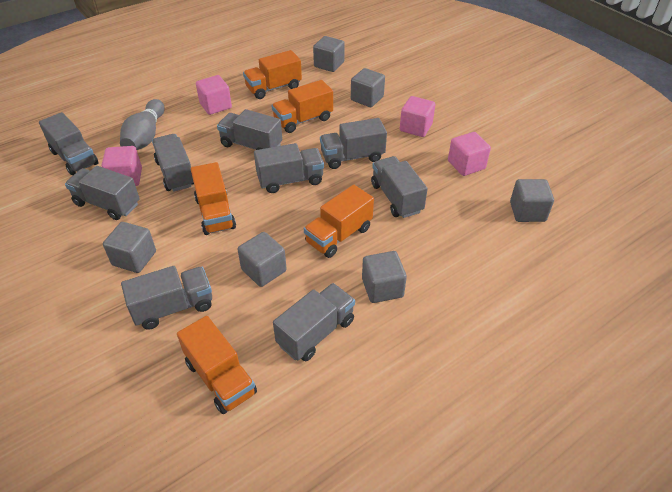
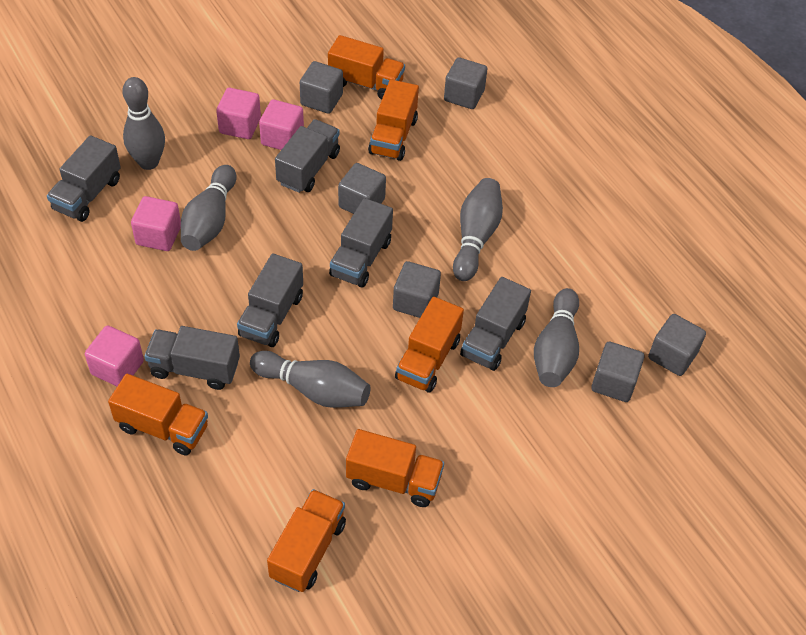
grey bowling pin: 1 -> 5
grey truck: 9 -> 6
orange truck: 5 -> 6

